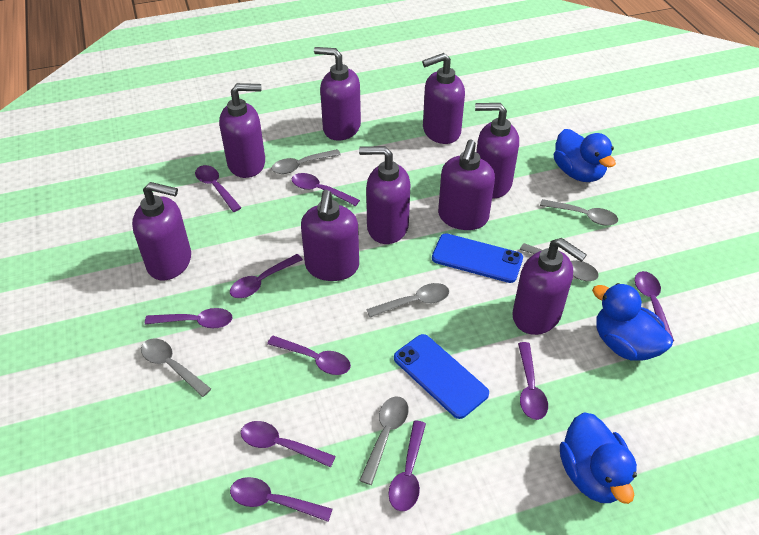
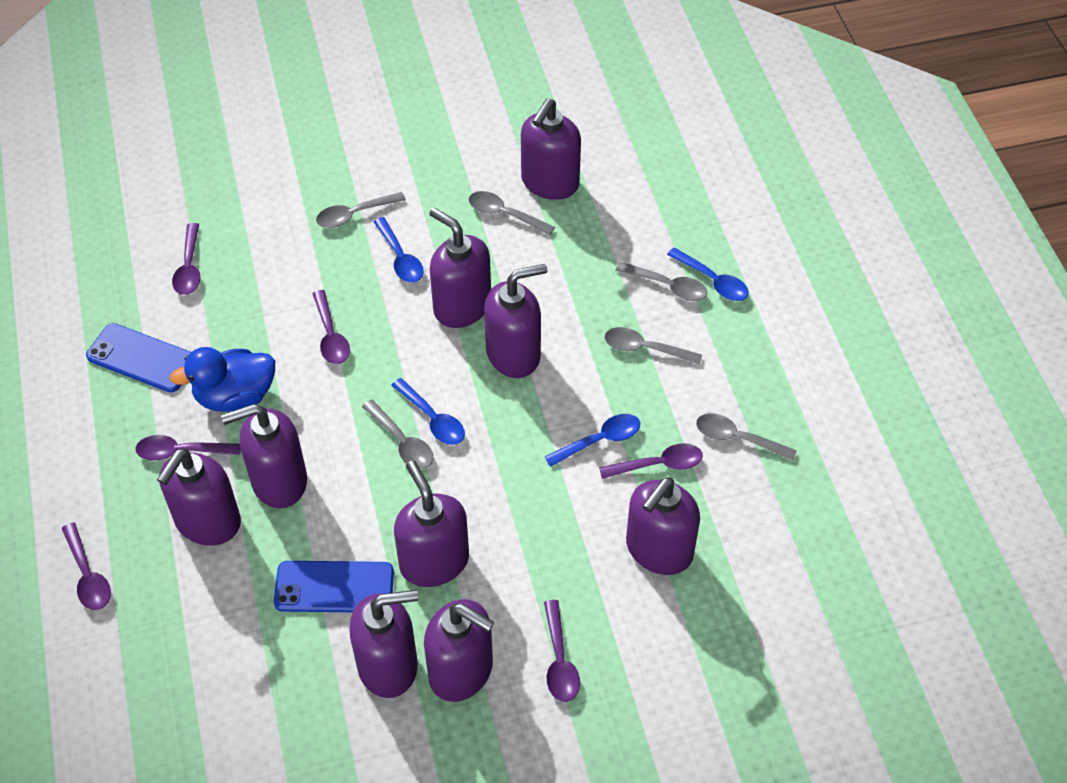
blue duck: 3 -> 1
blue spoon: 0 -> 4
purple spoon: 10 -> 6

